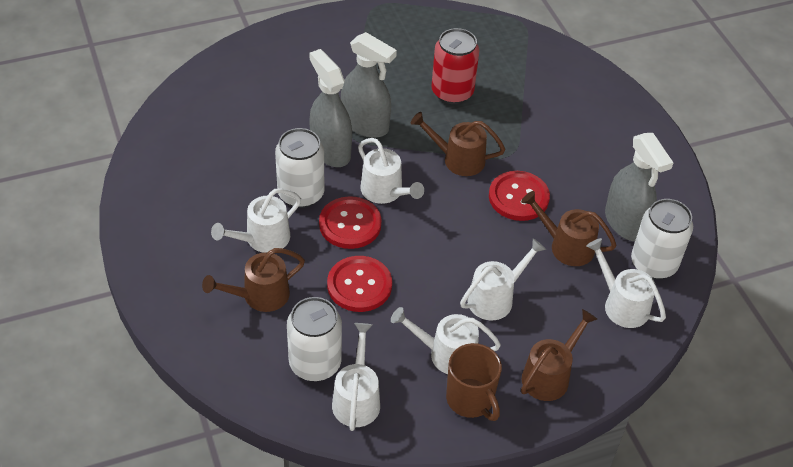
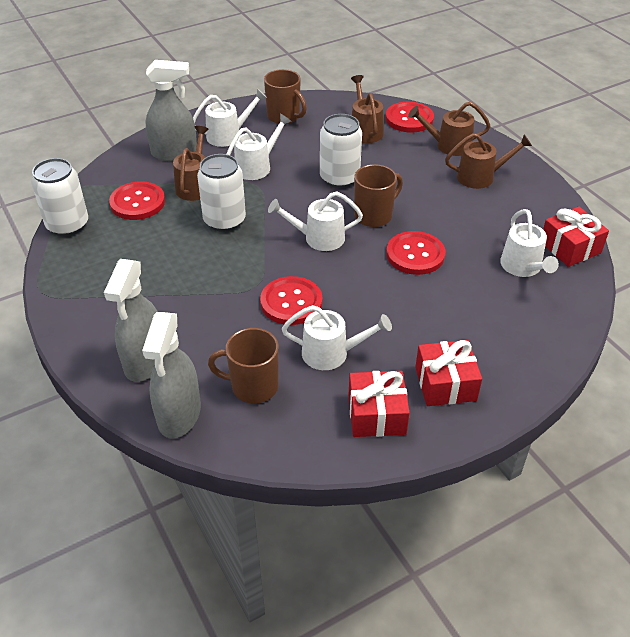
brown mug: 1 -> 3
red button: 3 -> 4
red can: 1 -> 0
red gift: 0 -> 3
white watering can: 6 -> 5

